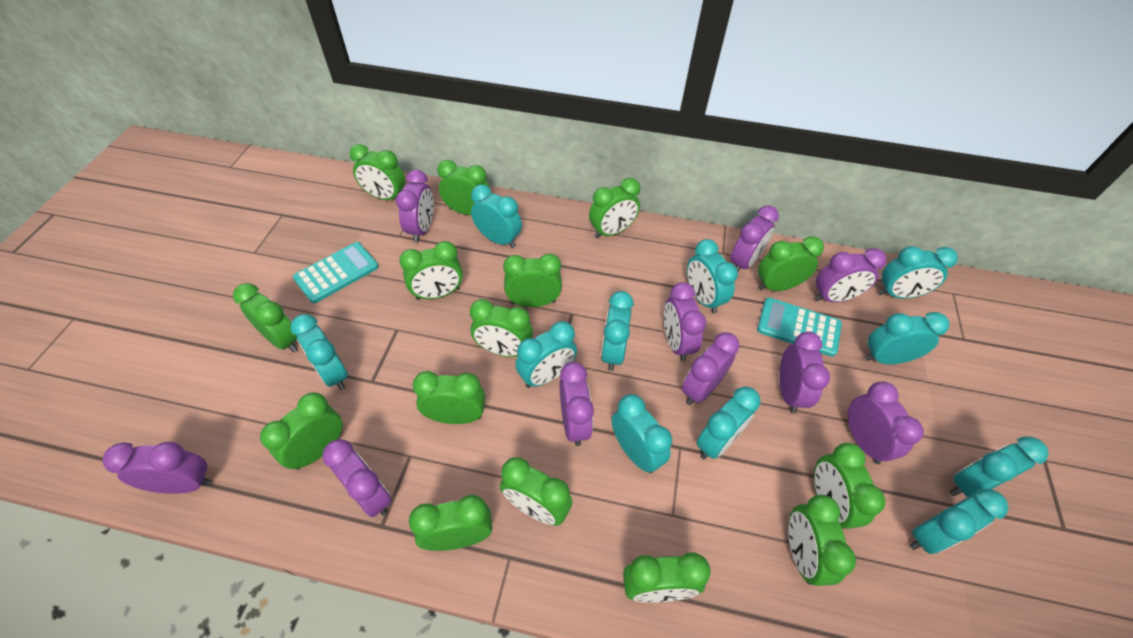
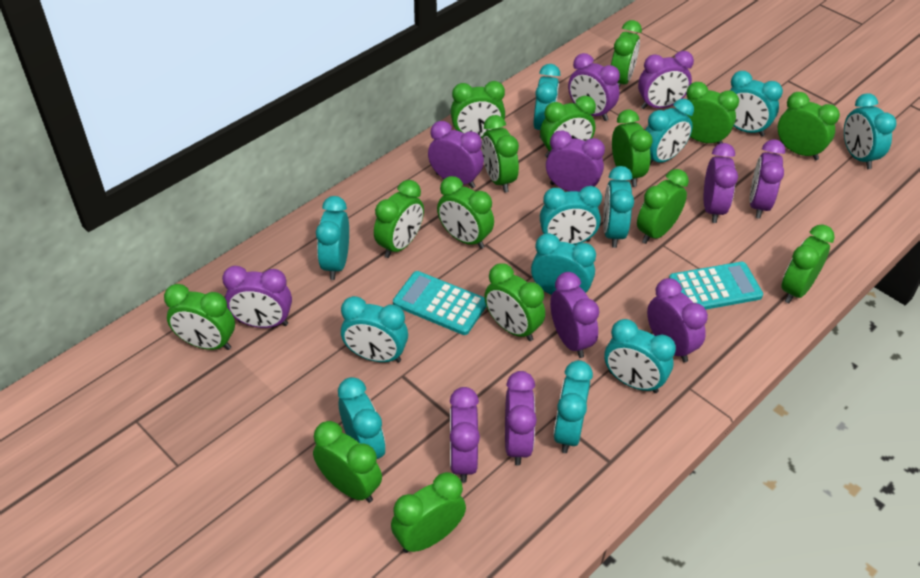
purple clock: 10 -> 11
turquoise clock: 11 -> 12

